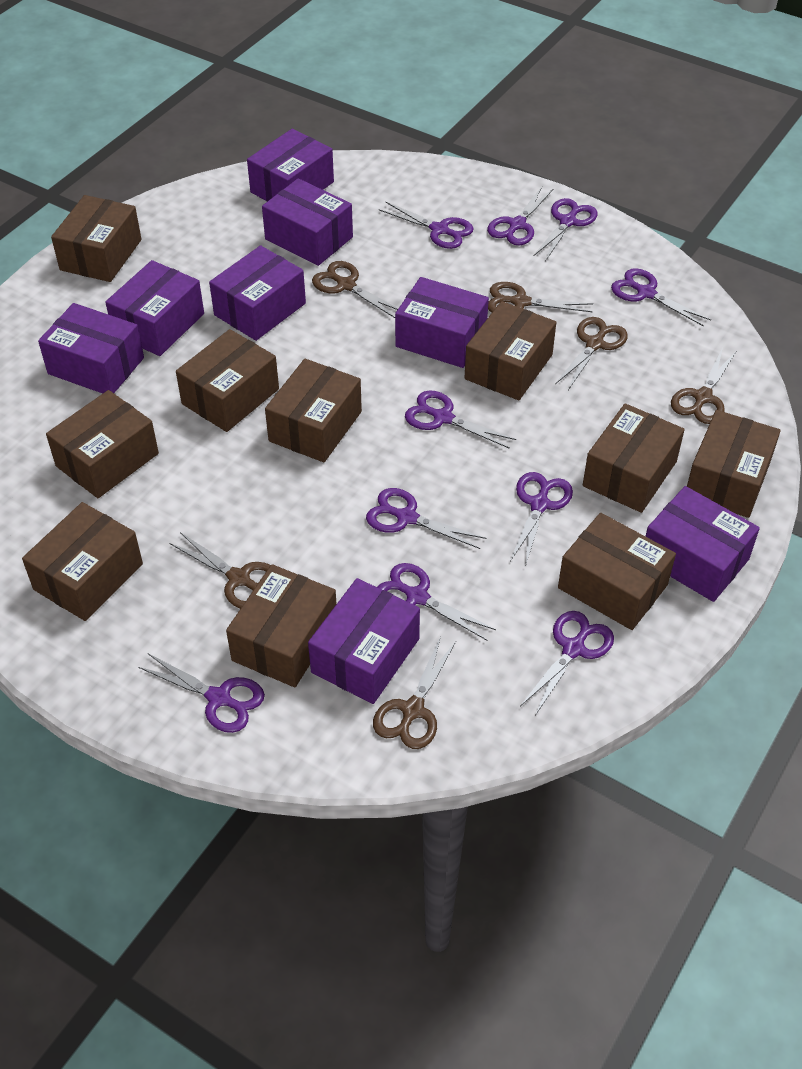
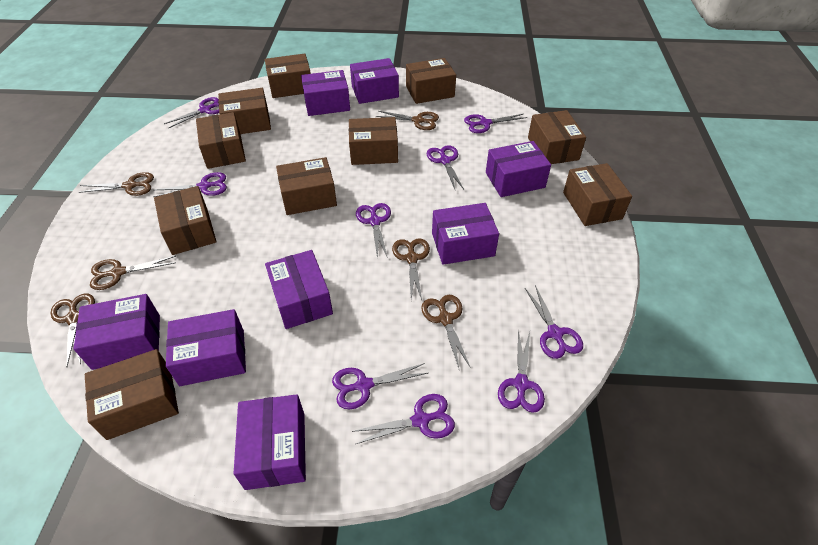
purple scissors: 10 -> 9

